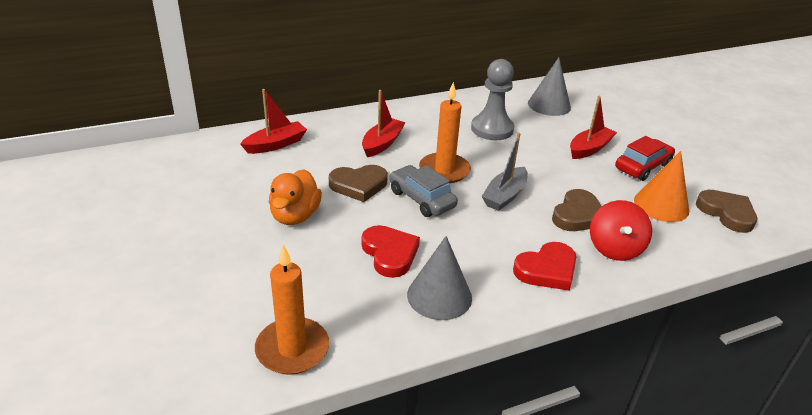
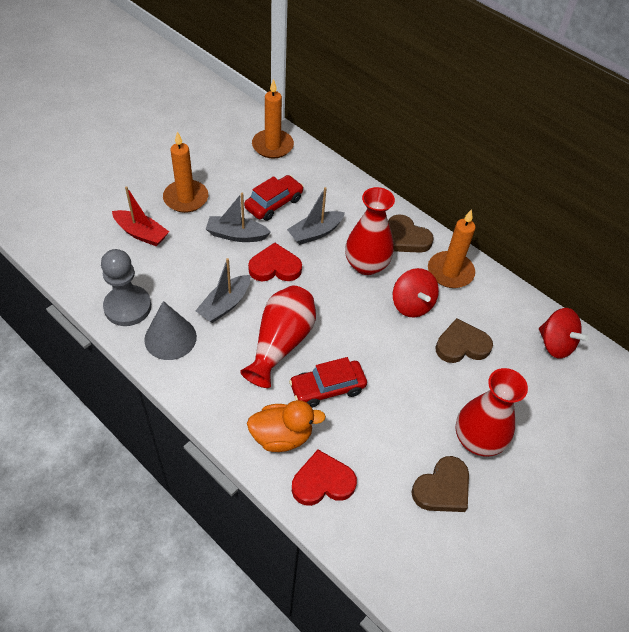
grey boat: 1 -> 3
grey car: 1 -> 0
grey cone: 2 -> 1
orange candle: 2 -> 3
orange cone: 1 -> 0
red boat: 3 -> 1
red car: 1 -> 2
red spinning top: 1 -> 2
red vase: 0 -> 3

